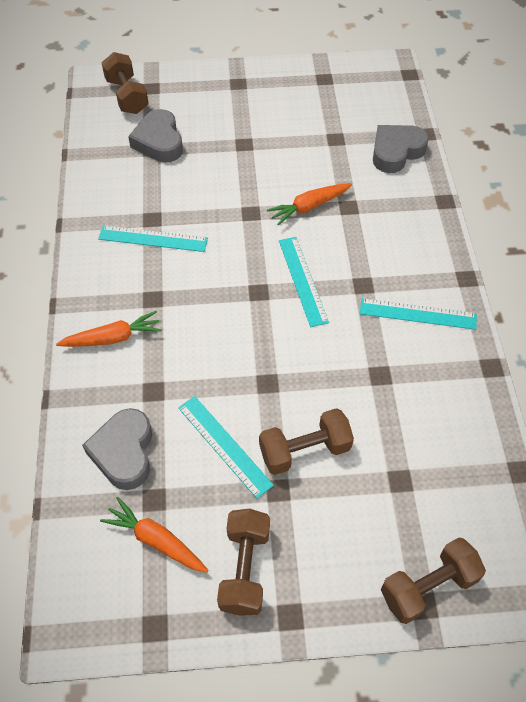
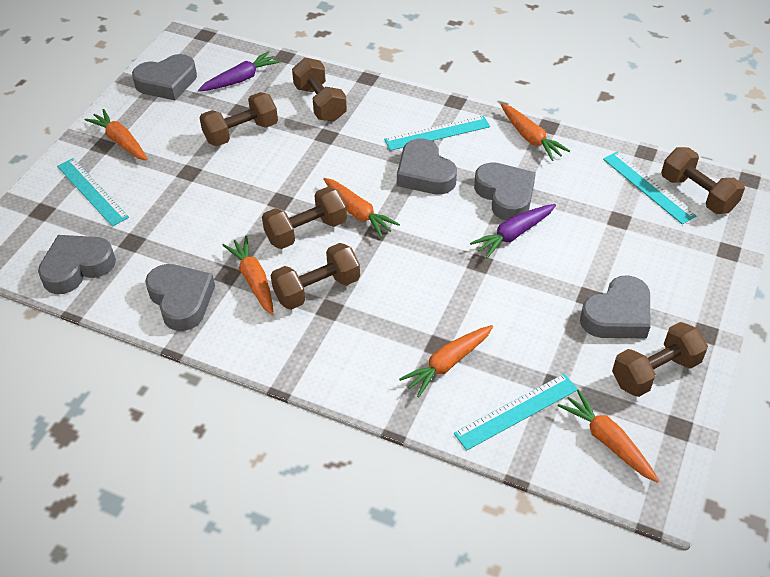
brown dumbbell: 4 -> 6
grey heart: 3 -> 6
orange carrot: 3 -> 6
purple carrot: 0 -> 2

